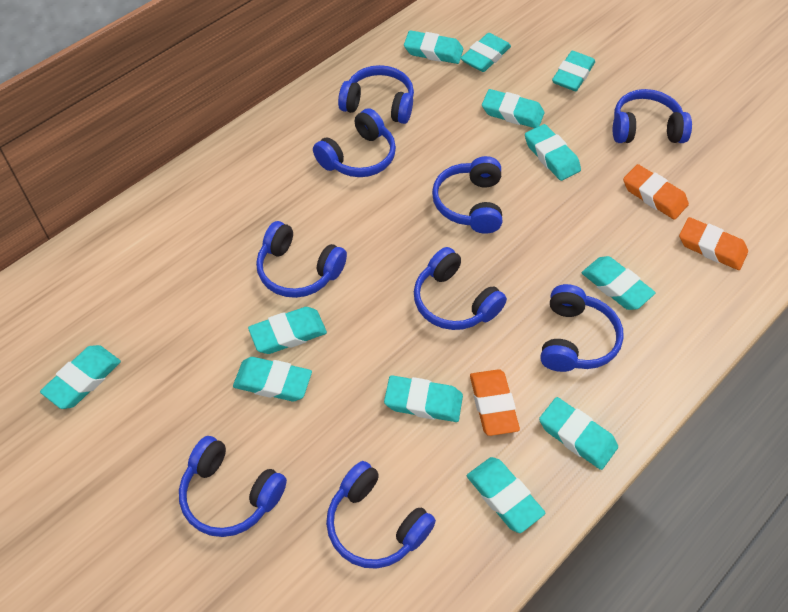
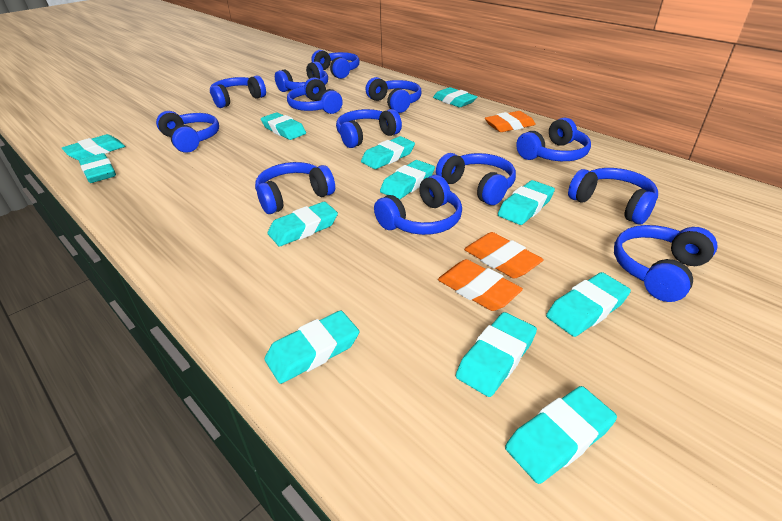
blue headphones: 9 -> 13

